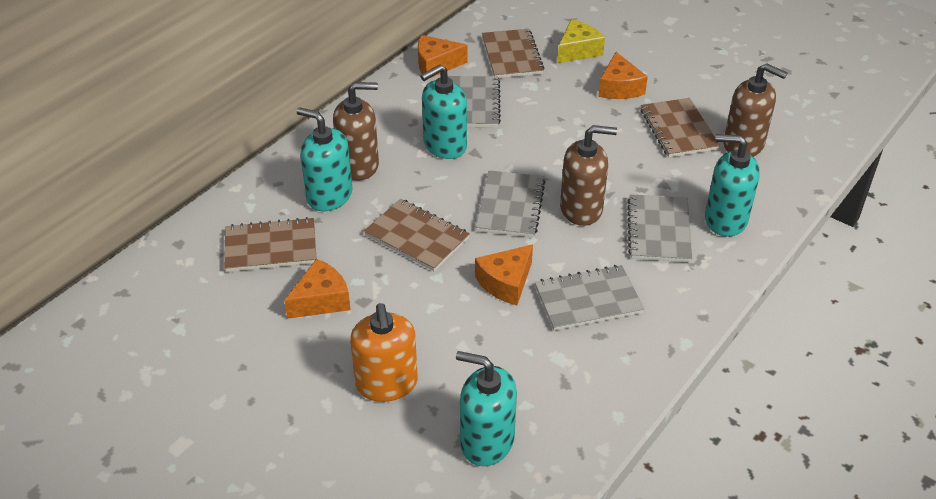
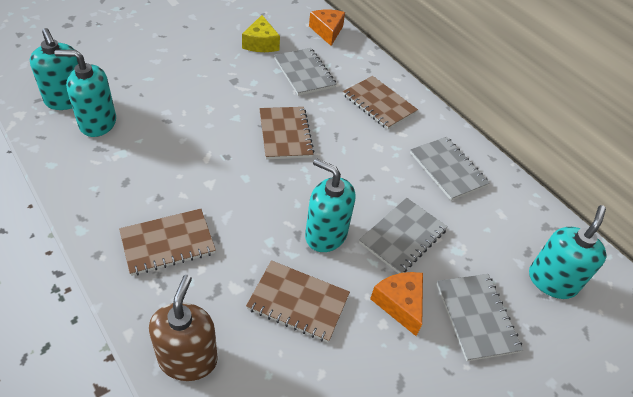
brown soap dispenser: 3 -> 1
orange cheese: 4 -> 2
orange soap dispenser: 1 -> 0

